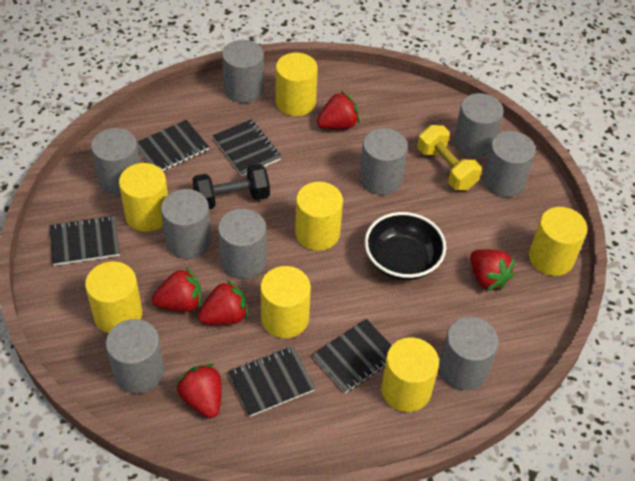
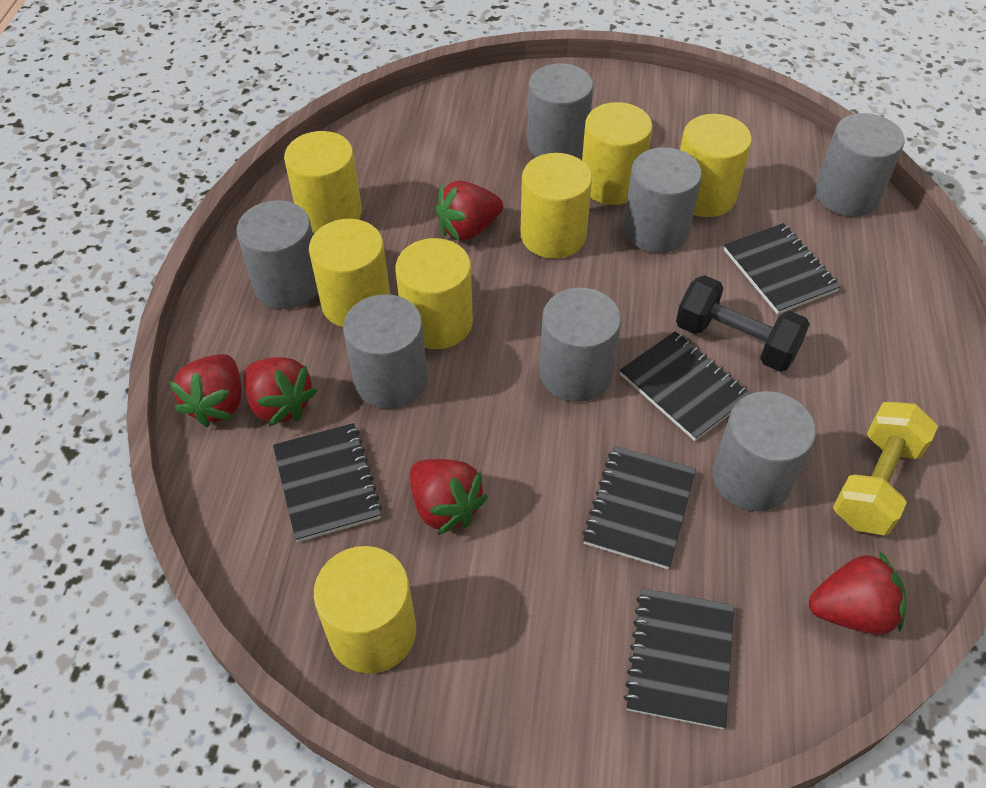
black bowl: 1 -> 0
grey cylinder: 9 -> 7

